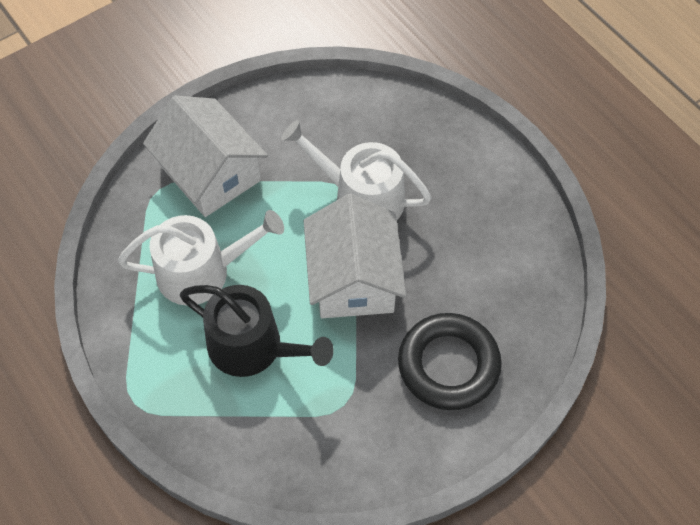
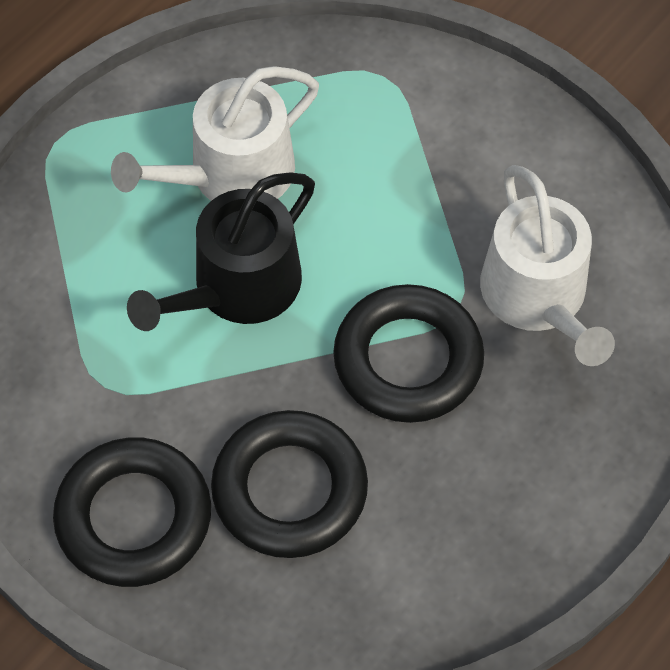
black ring: 1 -> 3
white house: 2 -> 0

